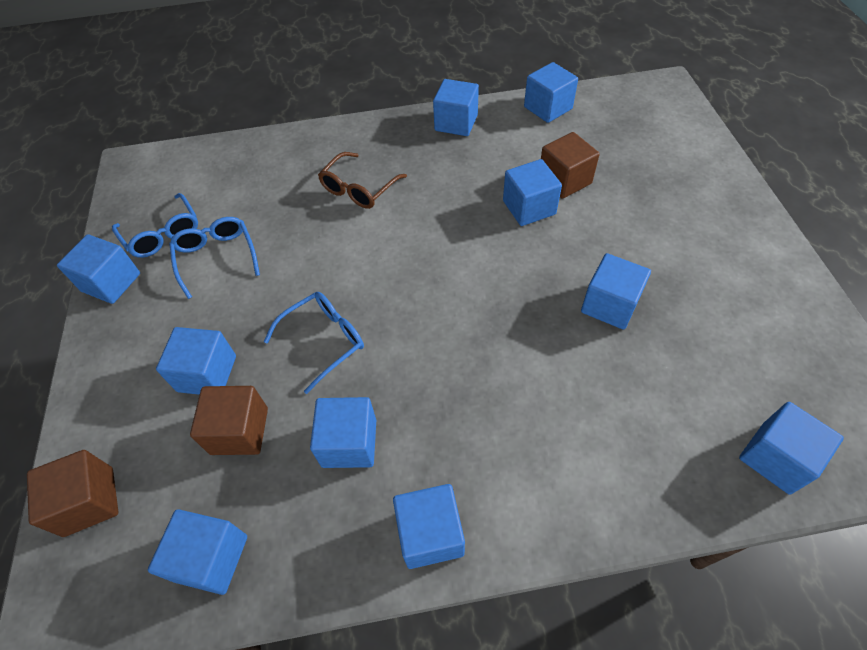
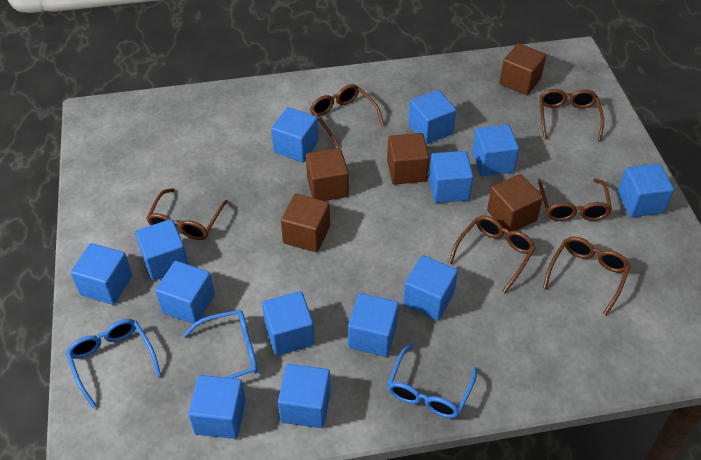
blue cube: 10 -> 13
brown cube: 3 -> 5
brown glasses: 1 -> 6

